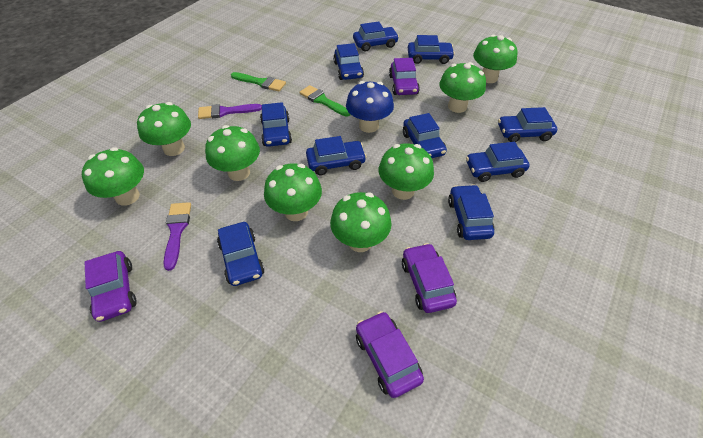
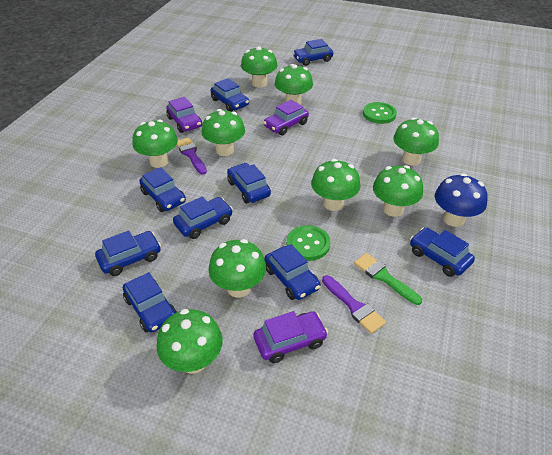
blue car: 10 -> 9
green brush: 2 -> 1
green button: 0 -> 2
green mushroom: 8 -> 9
purple car: 4 -> 3

